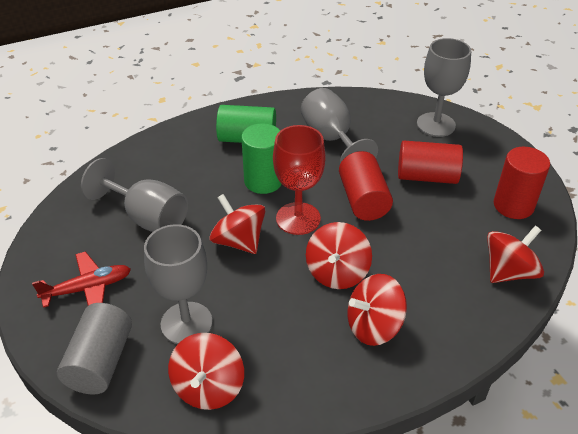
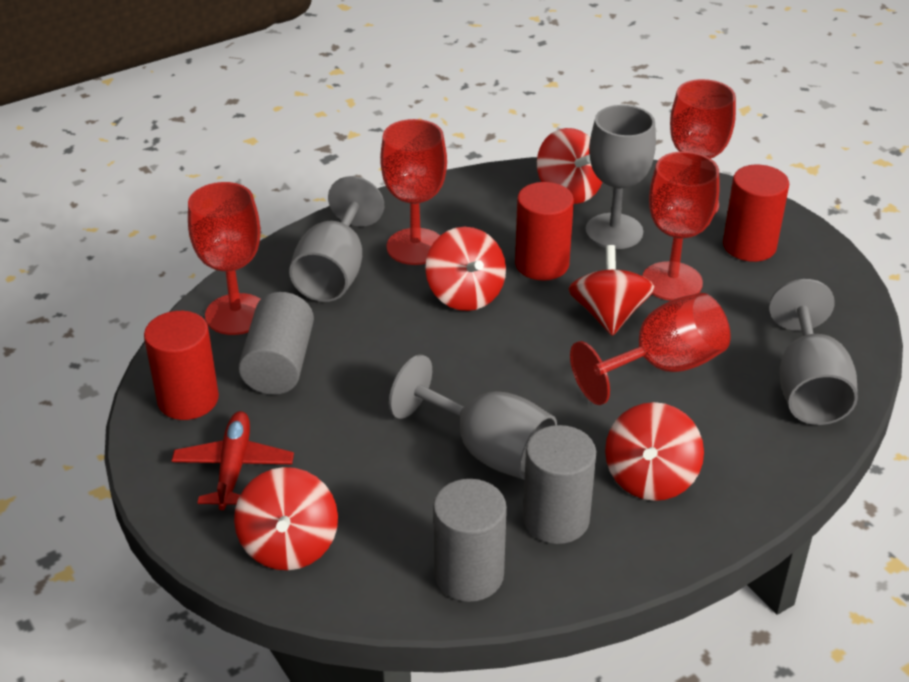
green cylinder: 2 -> 0
grey cylinder: 1 -> 3
red goblet: 1 -> 5

